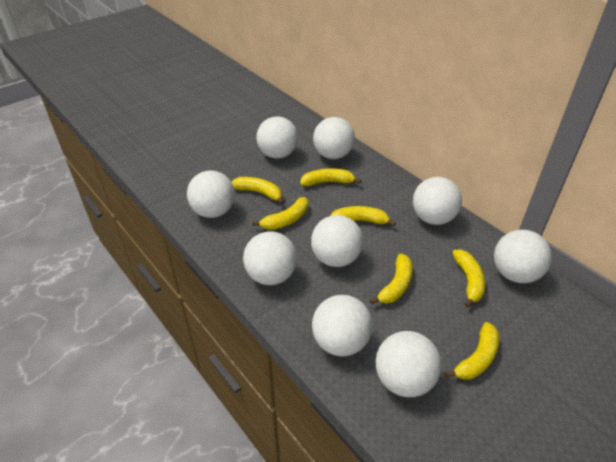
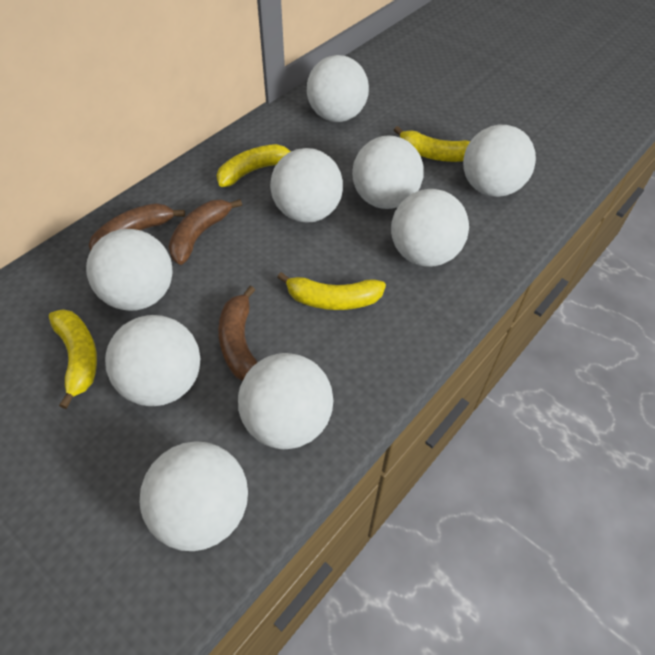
brown banana: 0 -> 3
yellow banana: 7 -> 4

